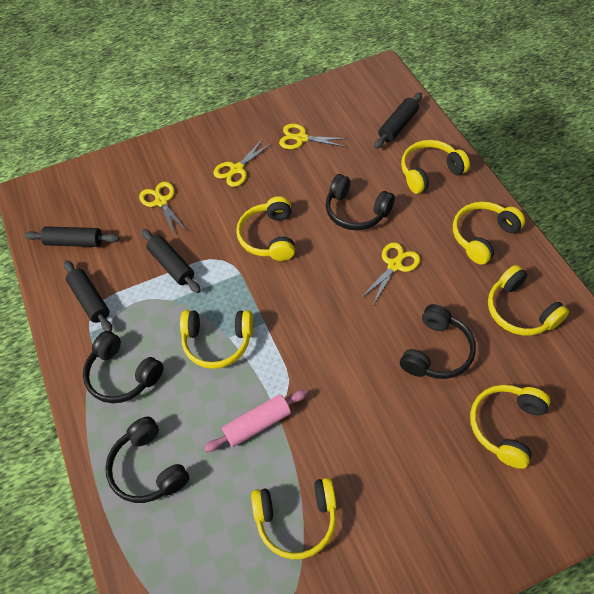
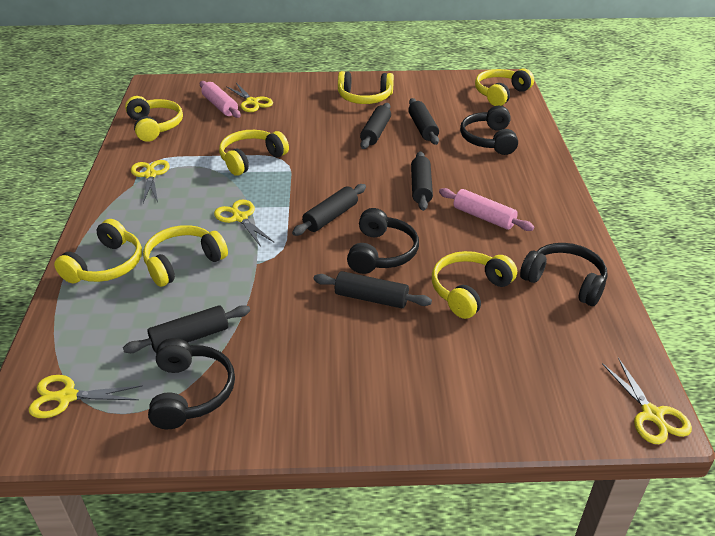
black rolling pin: 4 -> 6
pink rolling pin: 1 -> 2
yellow scissors: 4 -> 5

